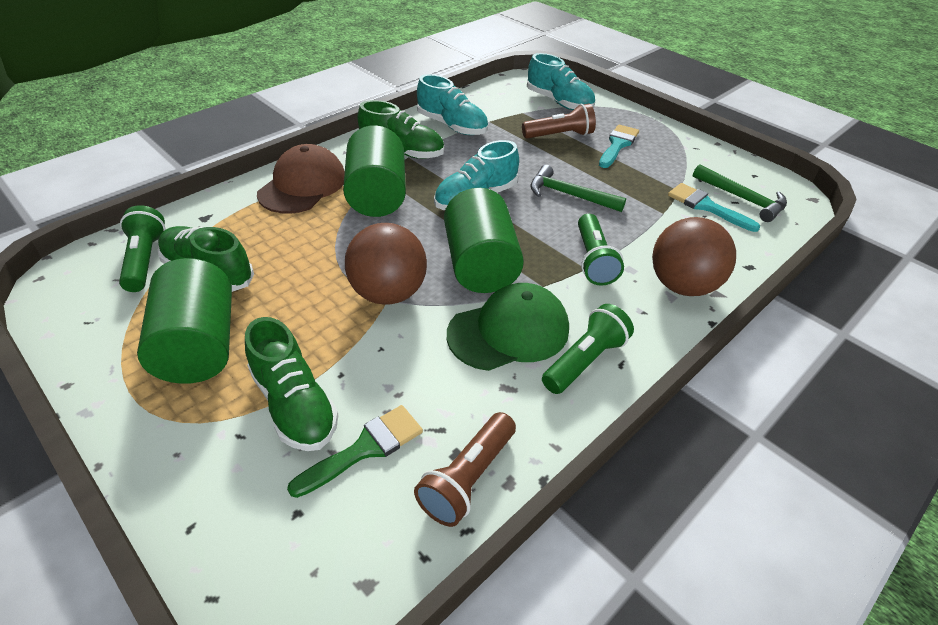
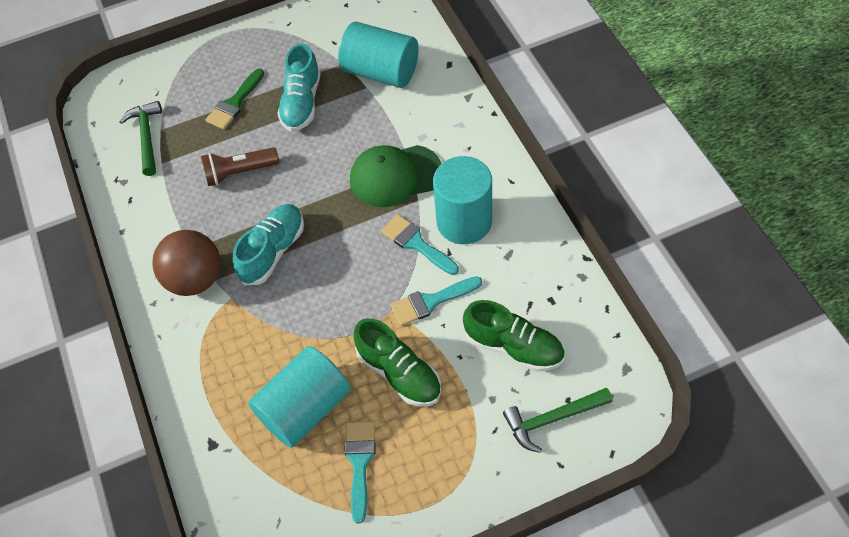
brown ball: 2 -> 1
brown cap: 1 -> 0
brown flashlight: 2 -> 1
green cylinder: 3 -> 0
green flashlight: 3 -> 0
green shoe: 3 -> 2
turquoise brush: 2 -> 3
turquoise cylinder: 0 -> 3
turquoise shoe: 3 -> 2

